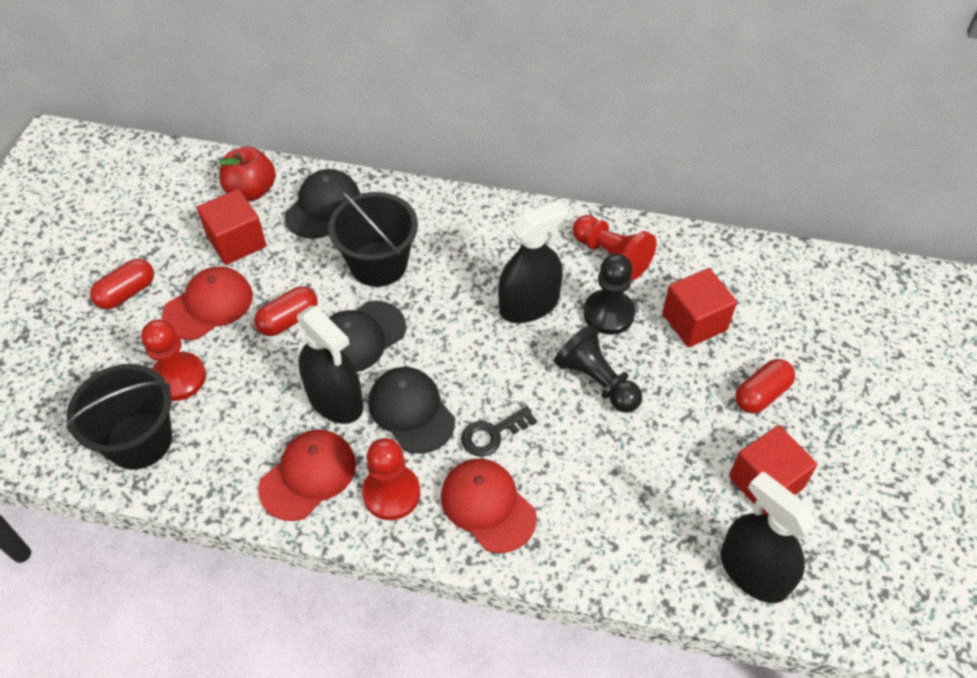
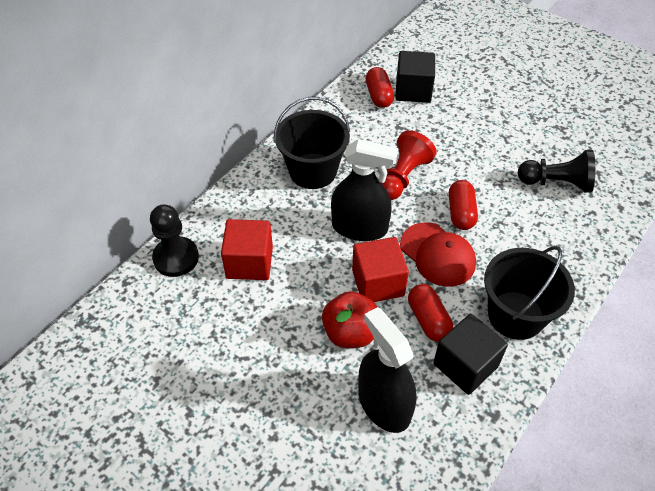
black cap: 3 -> 0
black cube: 0 -> 2
black key: 1 -> 0
black spray bottle: 3 -> 2
red cap: 3 -> 1
red cube: 3 -> 2
red pawn: 3 -> 1

